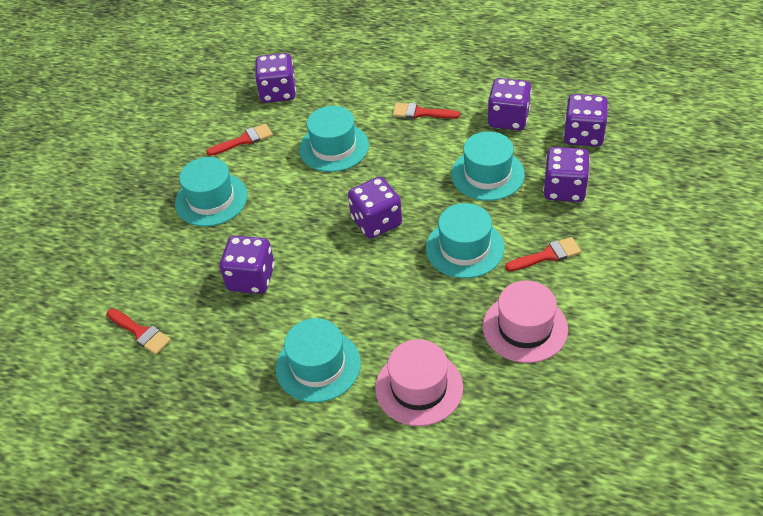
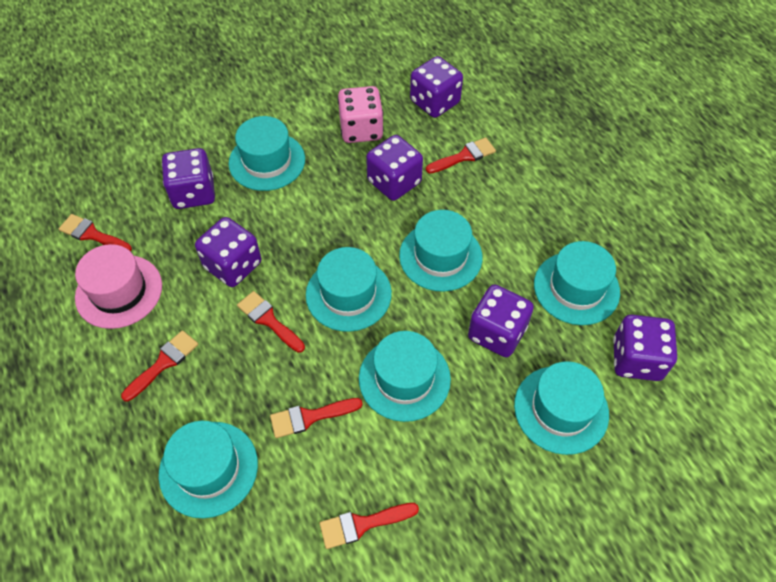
pink dice: 0 -> 1
pink hat: 2 -> 1
red brush: 4 -> 6
turquoise hat: 5 -> 7

